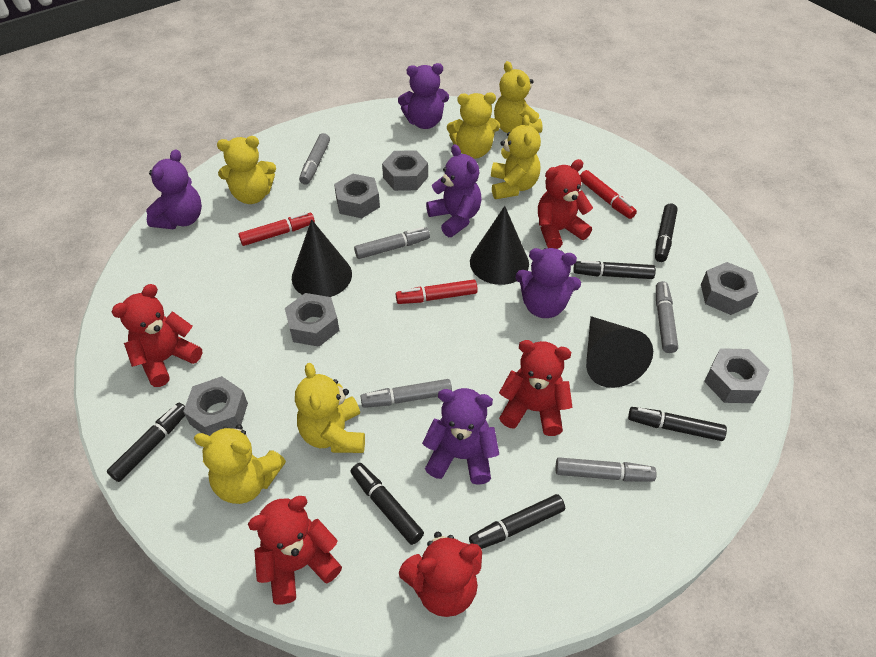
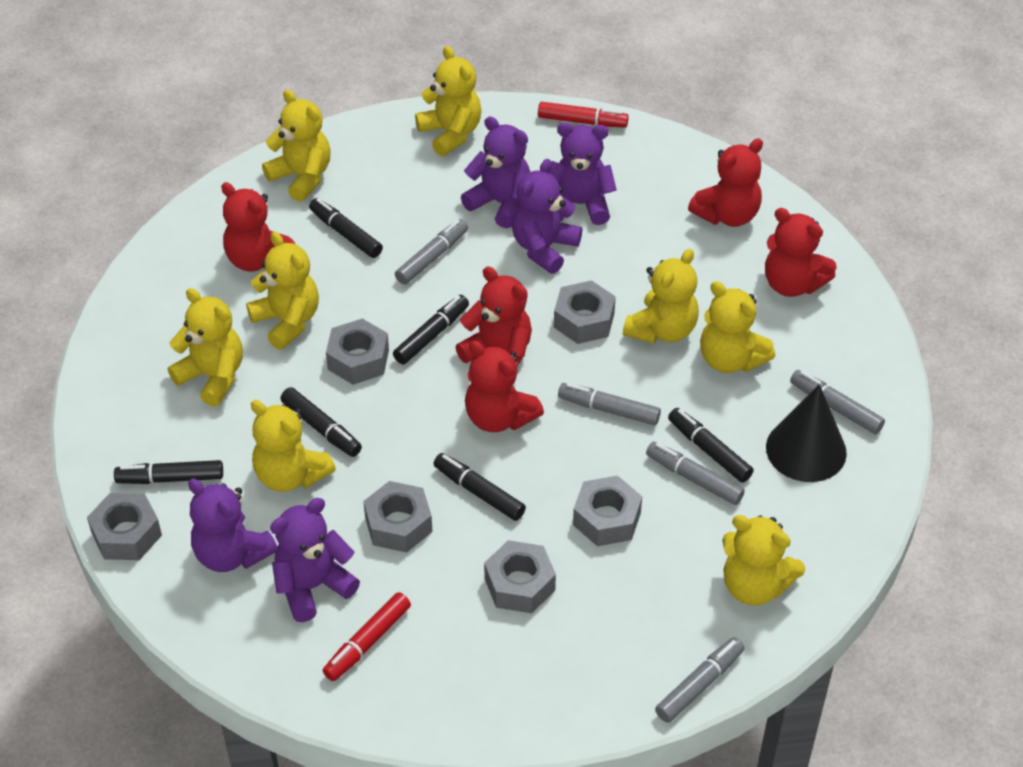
black cone: 3 -> 1
red marker: 3 -> 2
yellow teddy bear: 6 -> 8

